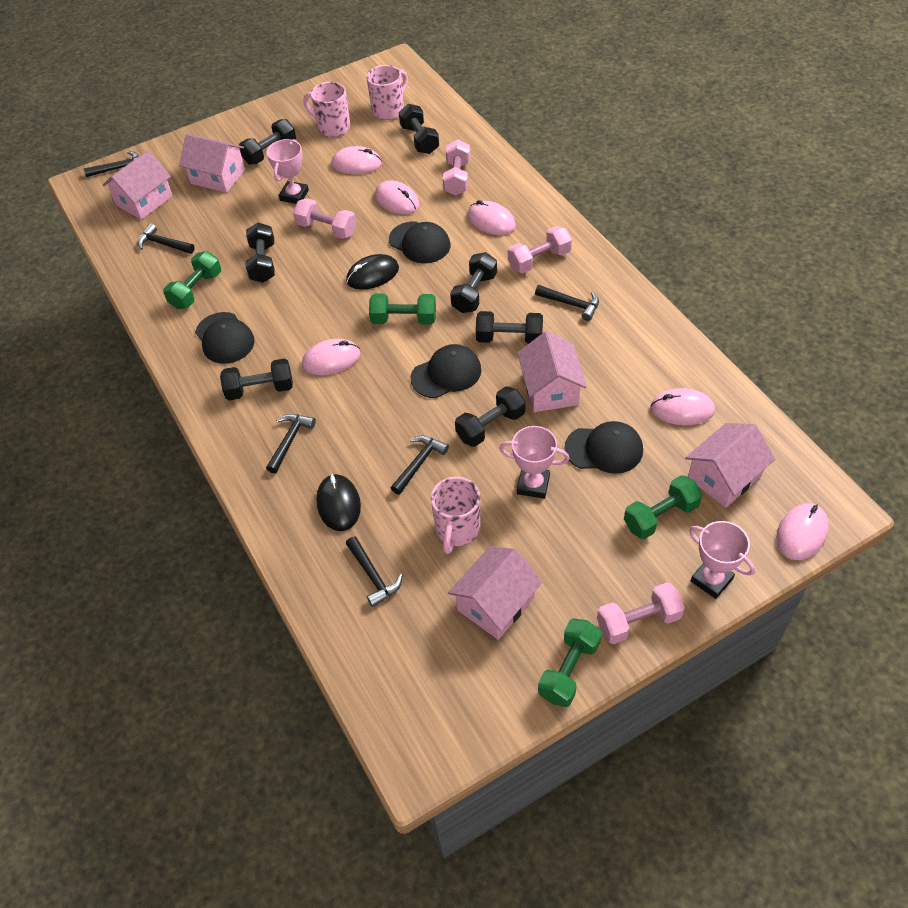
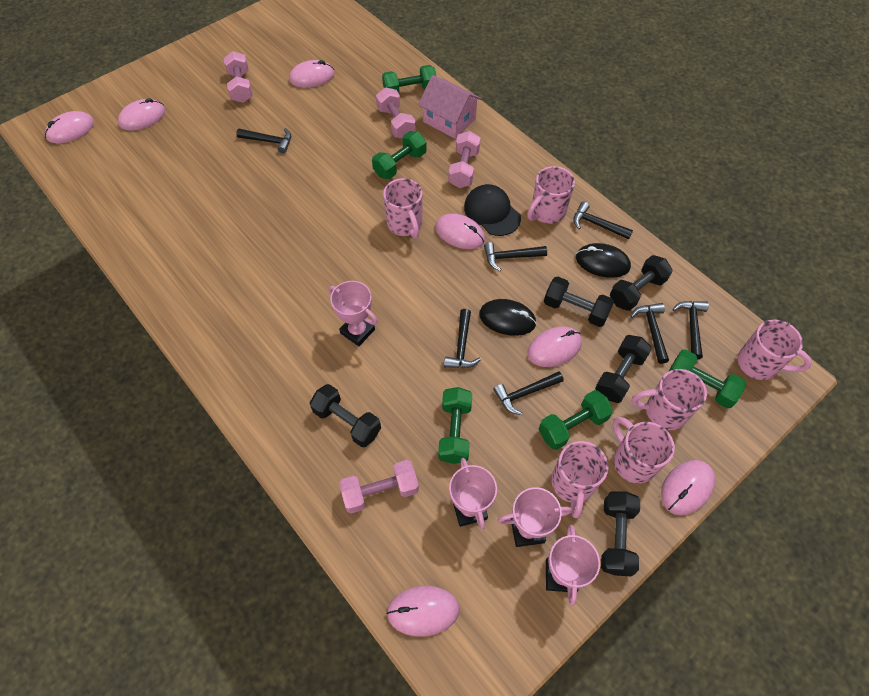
black cap: 4 -> 1
black dumbbell: 7 -> 5
black hammer: 6 -> 7
green dumbbell: 4 -> 5
pink house: 5 -> 1
pink mouse: 6 -> 7
pink mug: 3 -> 6
pink trophy: 3 -> 4

